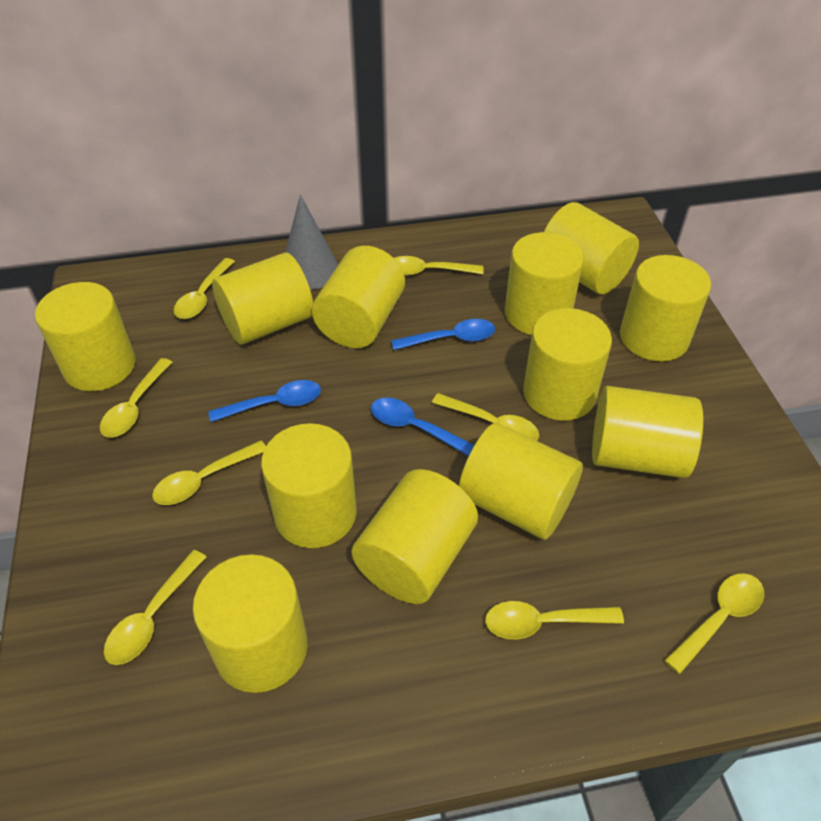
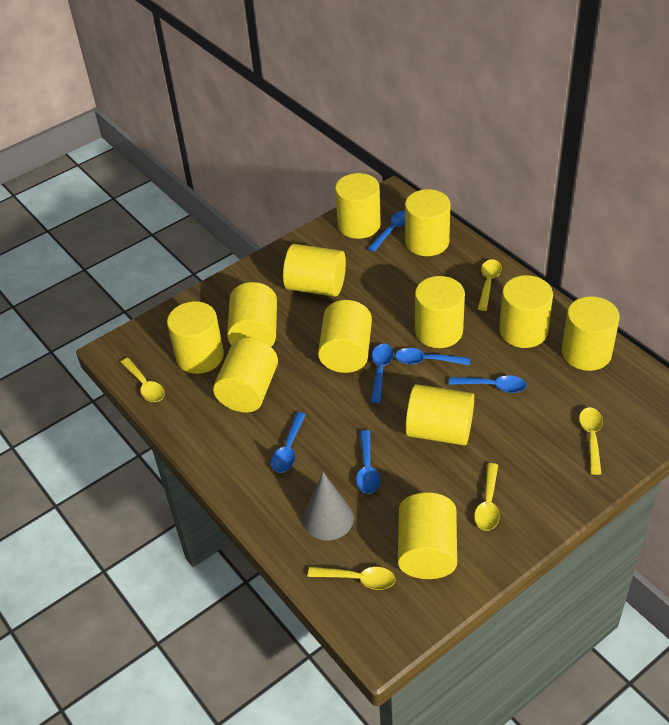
blue spoon: 3 -> 6
yellow spoon: 8 -> 5

